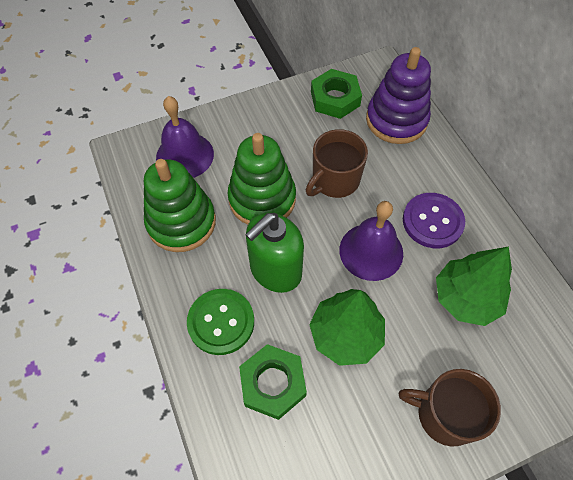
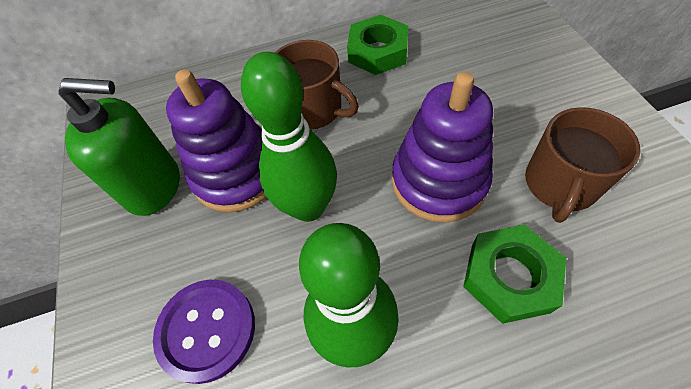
green bowling pin: 0 -> 2
green button: 1 -> 0
green stacking toy: 2 -> 0
green tree: 2 -> 0
purple bell: 2 -> 0
purple stacking toy: 1 -> 2

